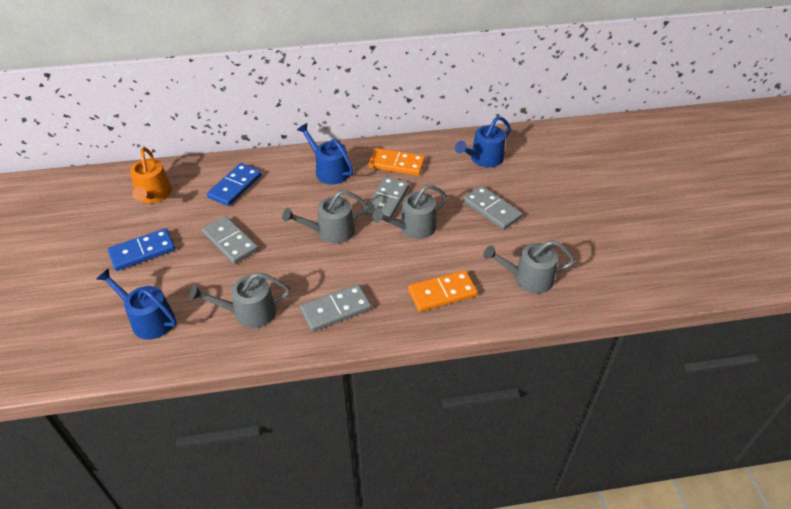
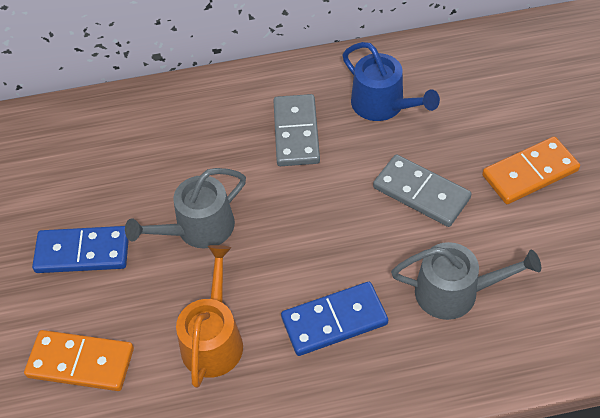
blue watering can: 3 -> 1
grey domino: 4 -> 2
grey watering can: 4 -> 2

